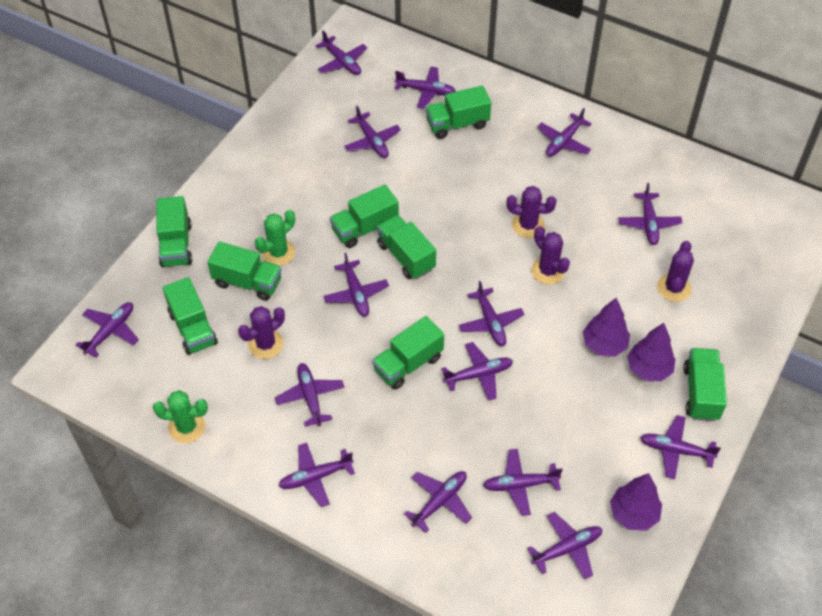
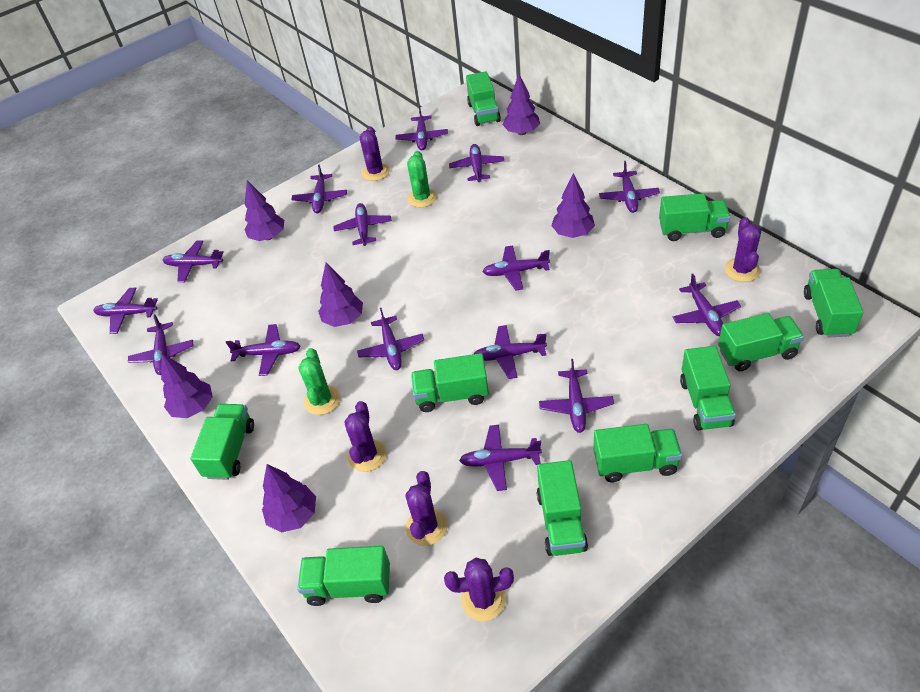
green truck: 8 -> 10
purple cactus: 4 -> 5
purple tree: 3 -> 6

